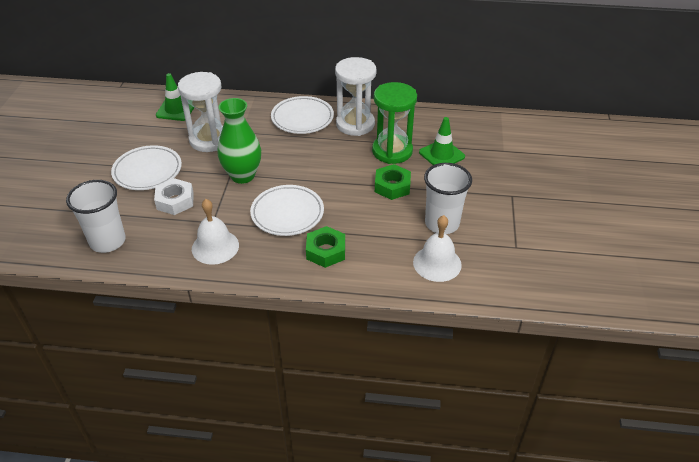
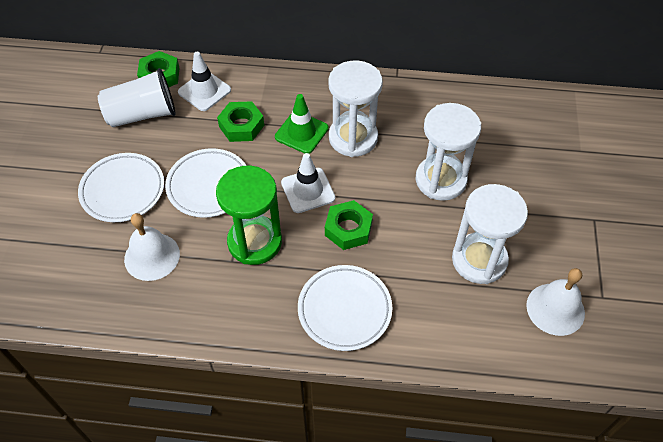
green nut: 2 -> 3
green traffic cone: 2 -> 1
green vase: 1 -> 0
white cup: 2 -> 1
white hourglass: 2 -> 3
white nut: 1 -> 0
white traffic cone: 0 -> 2

